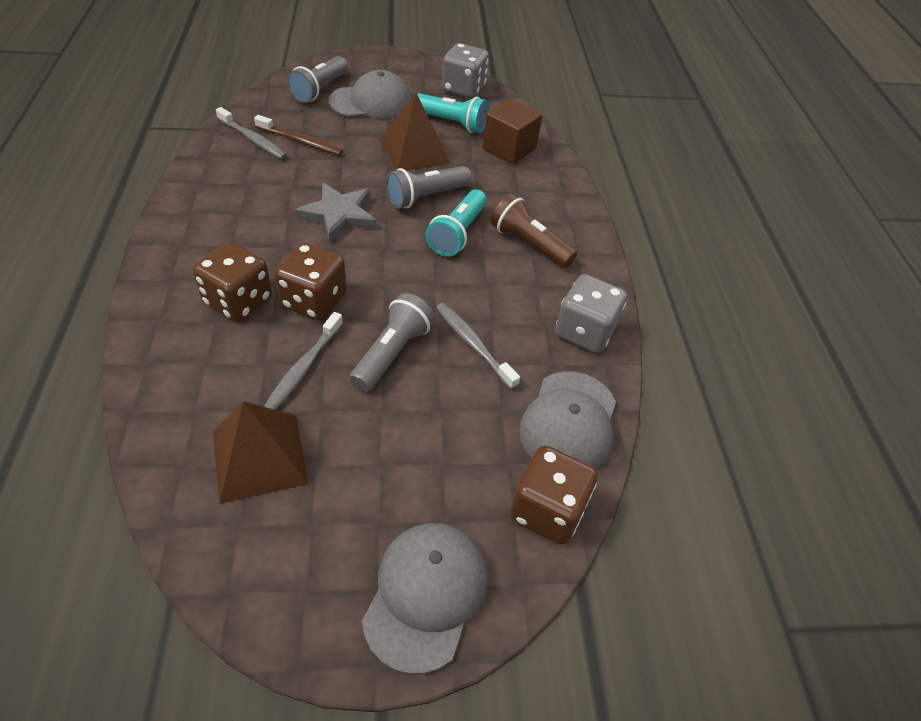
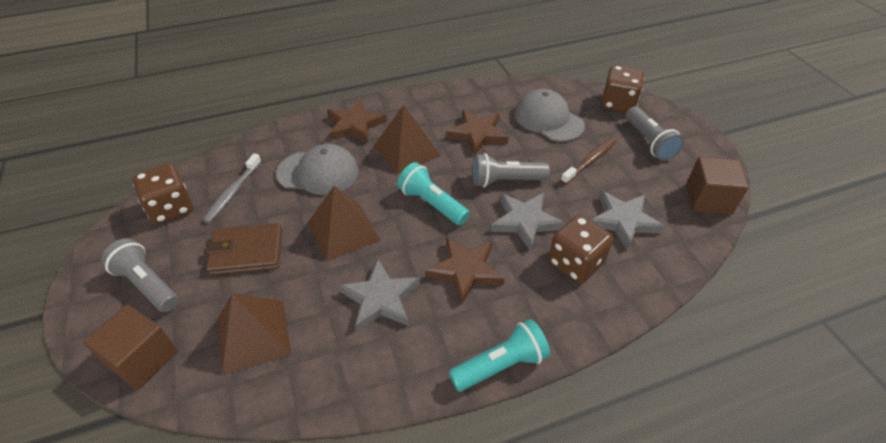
brown cube: 1 -> 2
brown flashlight: 1 -> 0
brown pyramid: 2 -> 3
brown star: 0 -> 3
brown wallet: 0 -> 1
grey cap: 3 -> 2
grey dice: 2 -> 0
grey star: 1 -> 3
grey toothbrush: 3 -> 1

